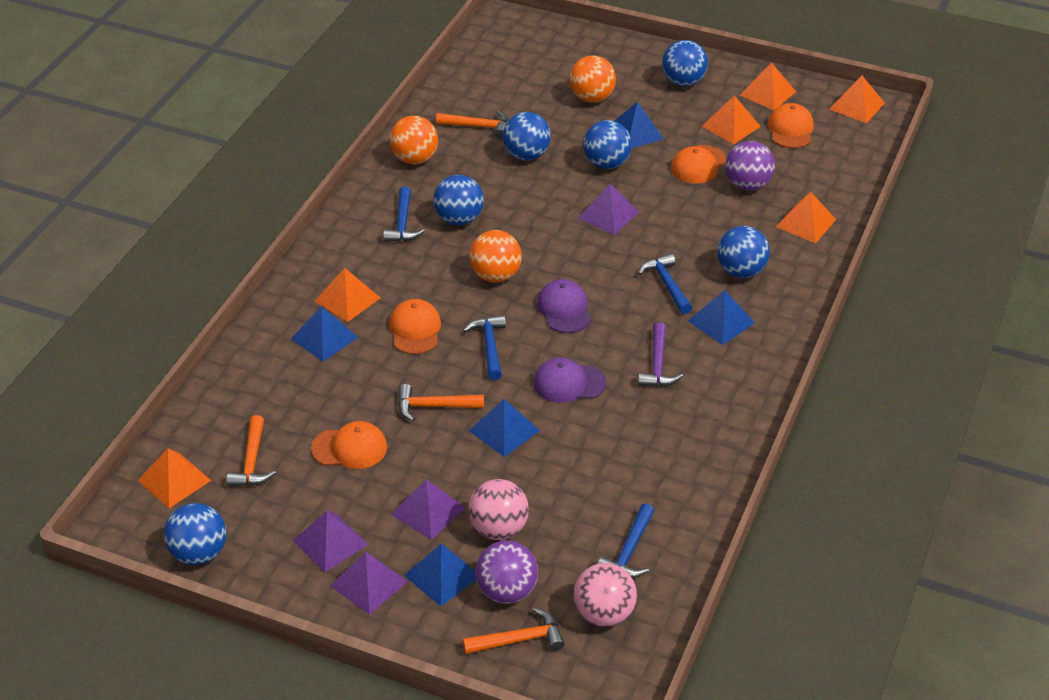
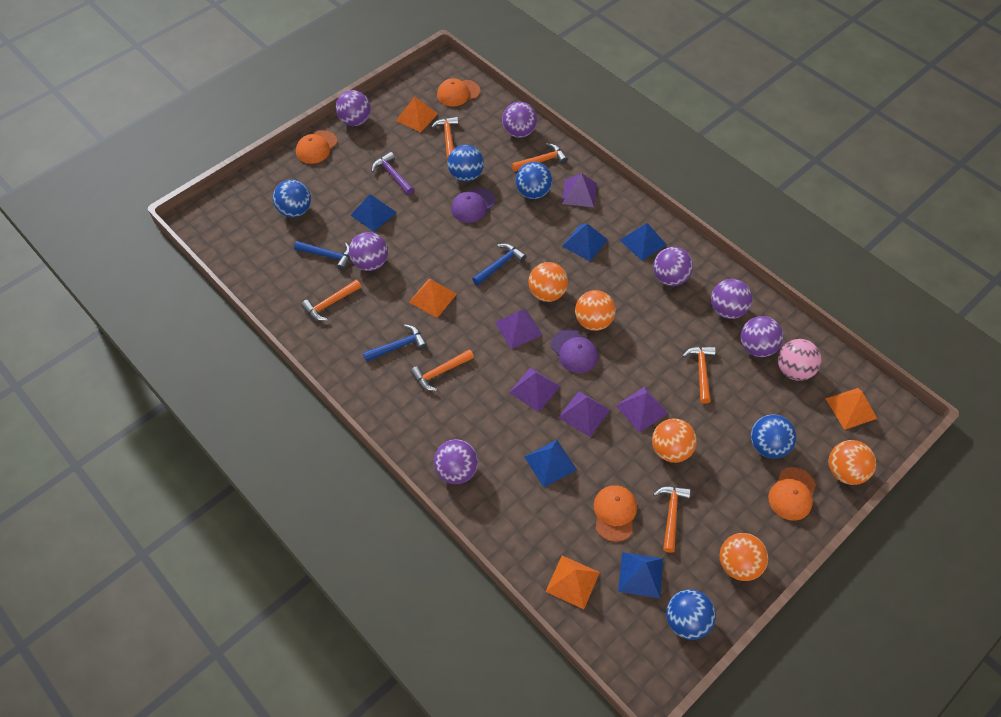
blue ball: 6 -> 5
blue hammer: 4 -> 3
orange ball: 3 -> 5
orange hammer: 4 -> 6
orange pyramid: 6 -> 4
pink ball: 2 -> 1
purple ball: 2 -> 7
purple pyramid: 4 -> 5

